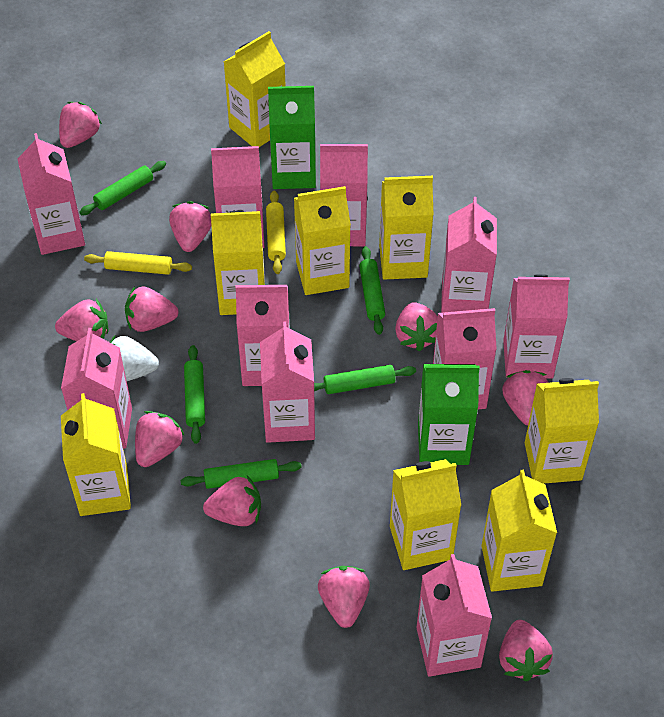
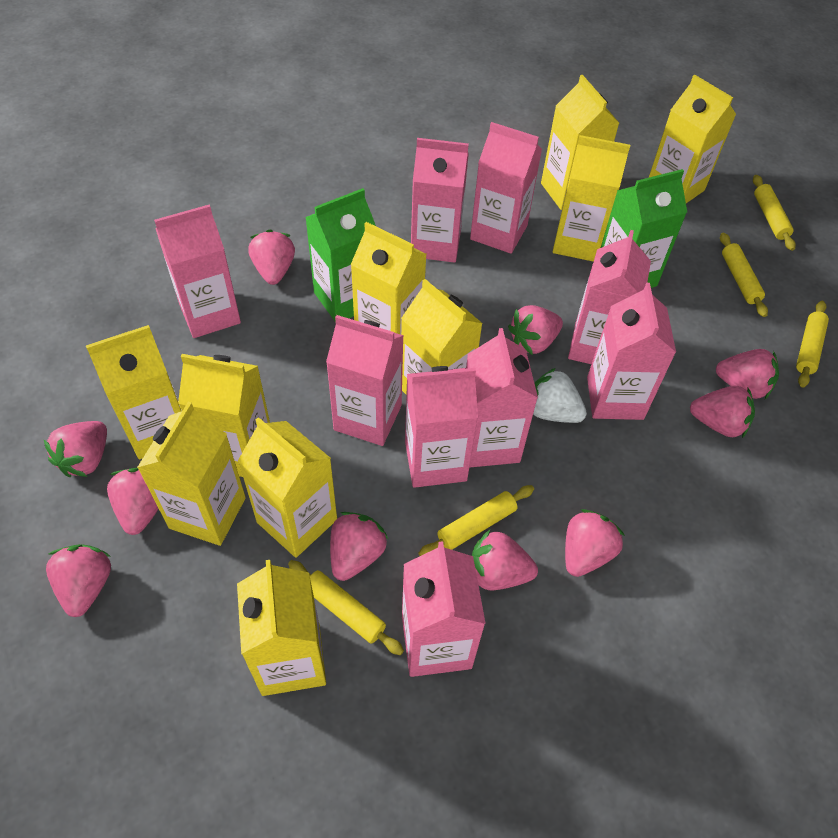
green rolling pin: 5 -> 0
pink carton: 10 -> 9
yellow carton: 8 -> 10
yellow rolling pin: 2 -> 5

